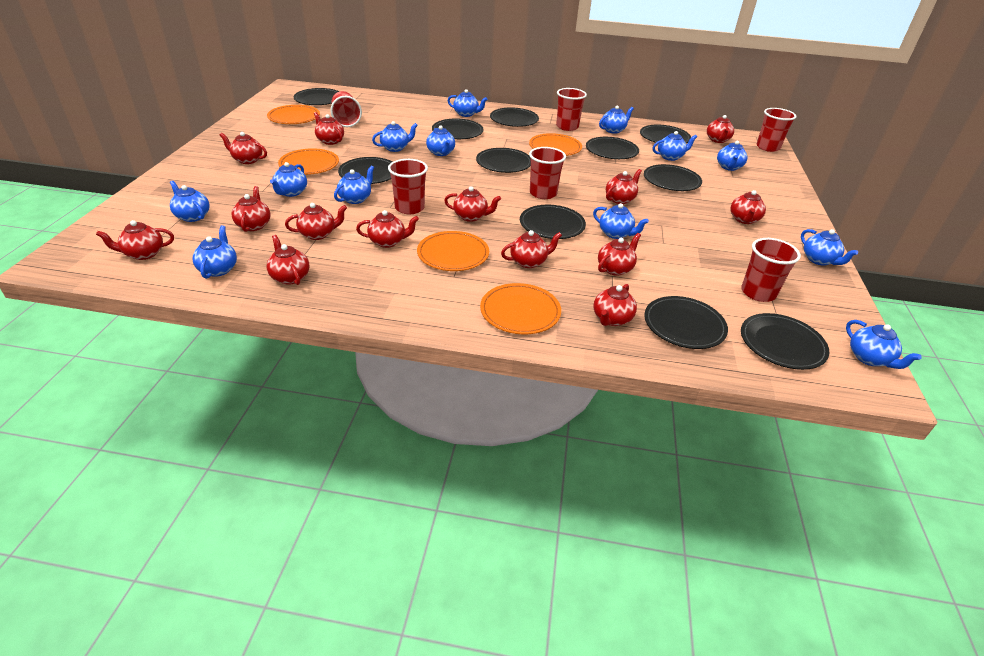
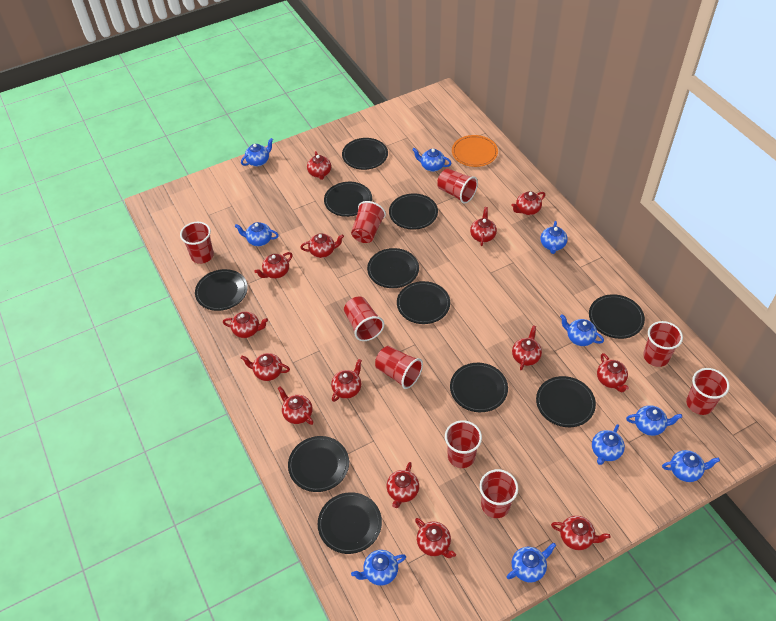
blue teapot: 13 -> 10
orange plate: 5 -> 1
red cup: 6 -> 9

